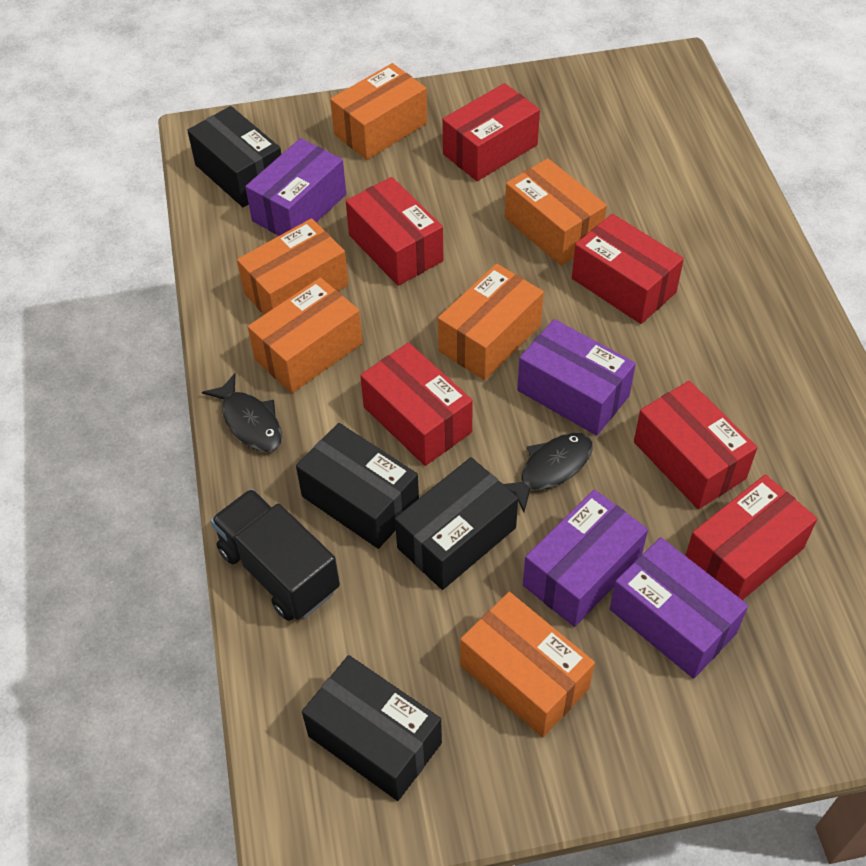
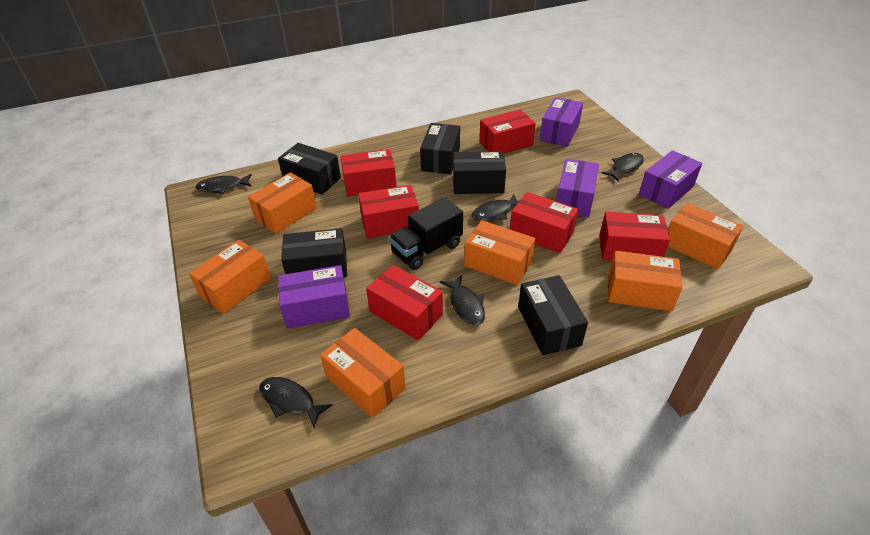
black box: 4 -> 5
black fish: 2 -> 5

